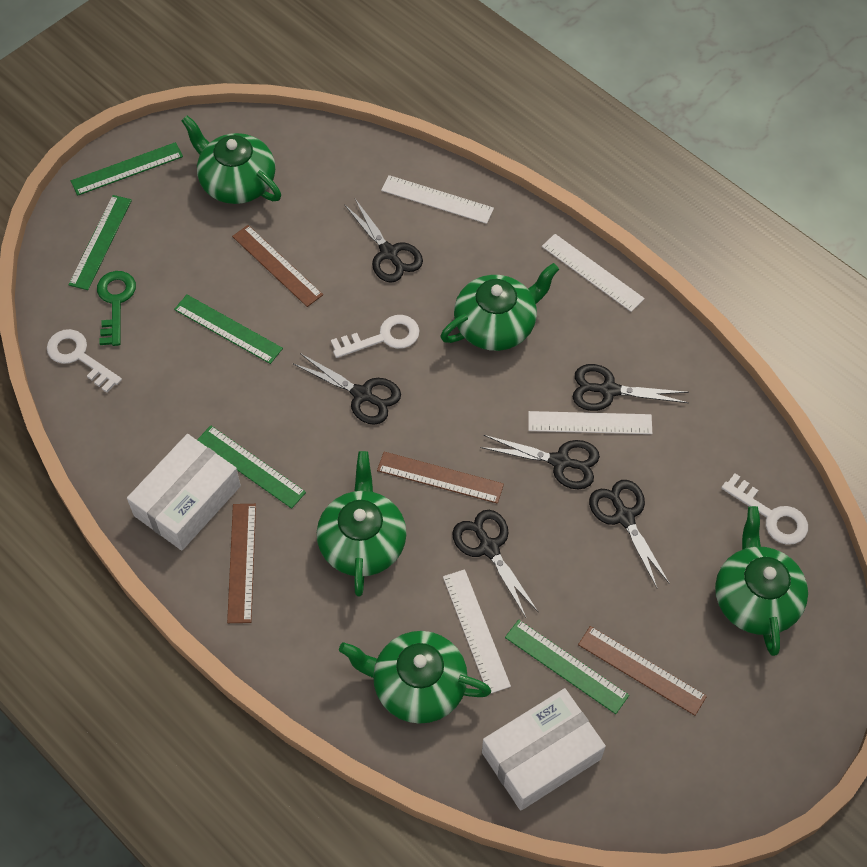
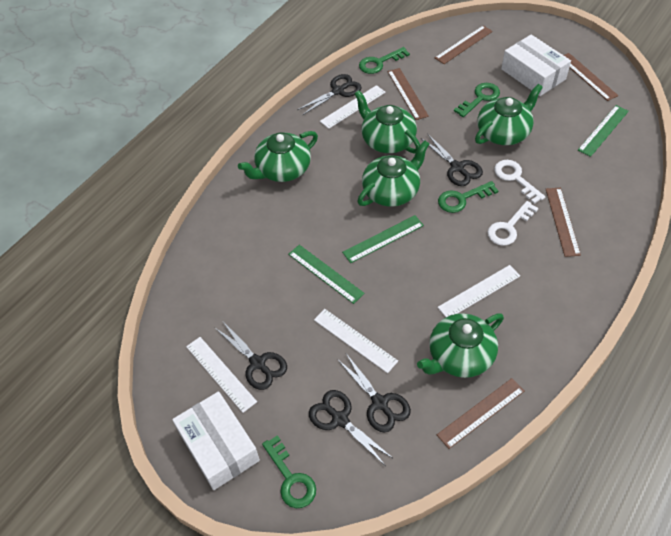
black scissors: 6 -> 5
brown ruler: 4 -> 5
green key: 1 -> 4
green ruler: 5 -> 3
white key: 3 -> 2

